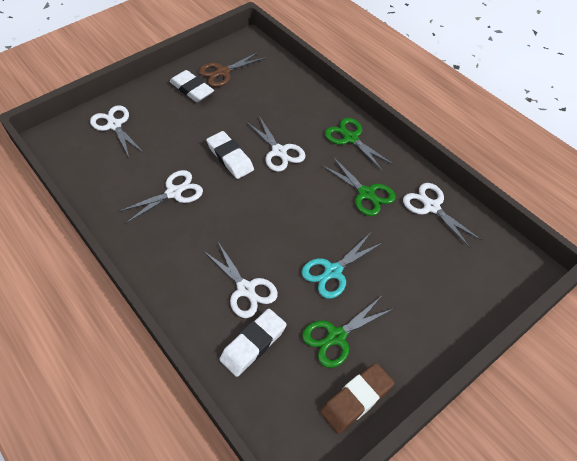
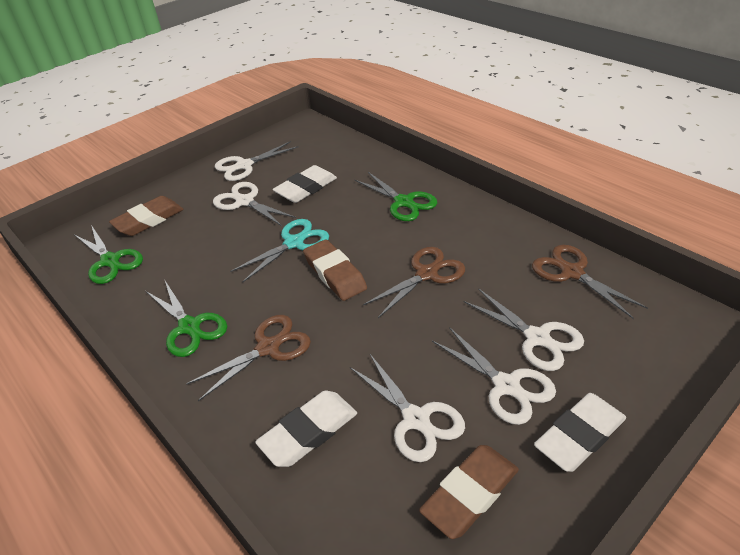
brown eraser: 1 -> 3
brown scissors: 1 -> 3

